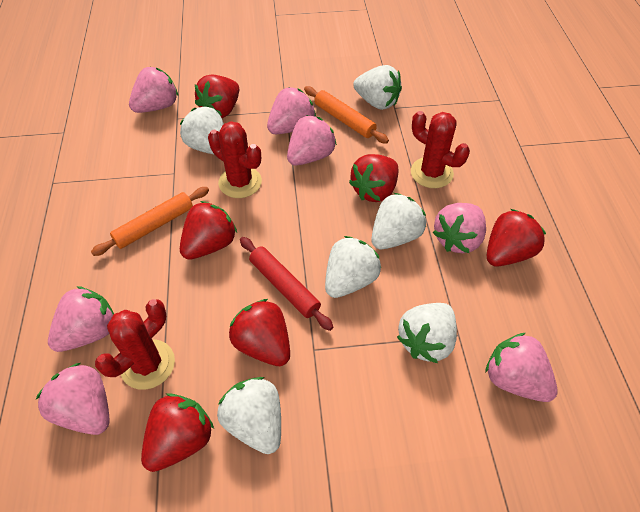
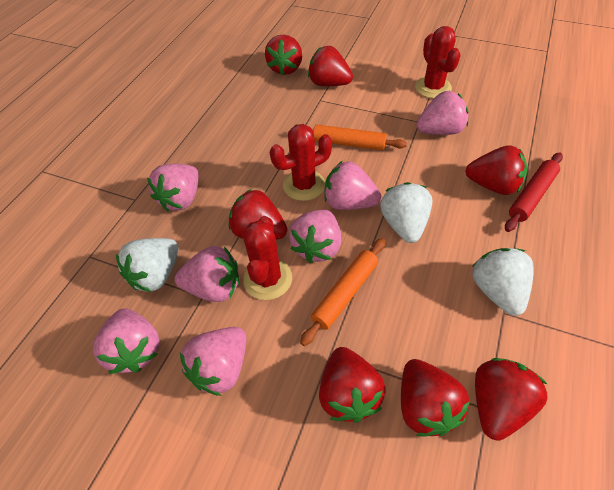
red strawberry: 6 -> 7
white strawberry: 6 -> 3

